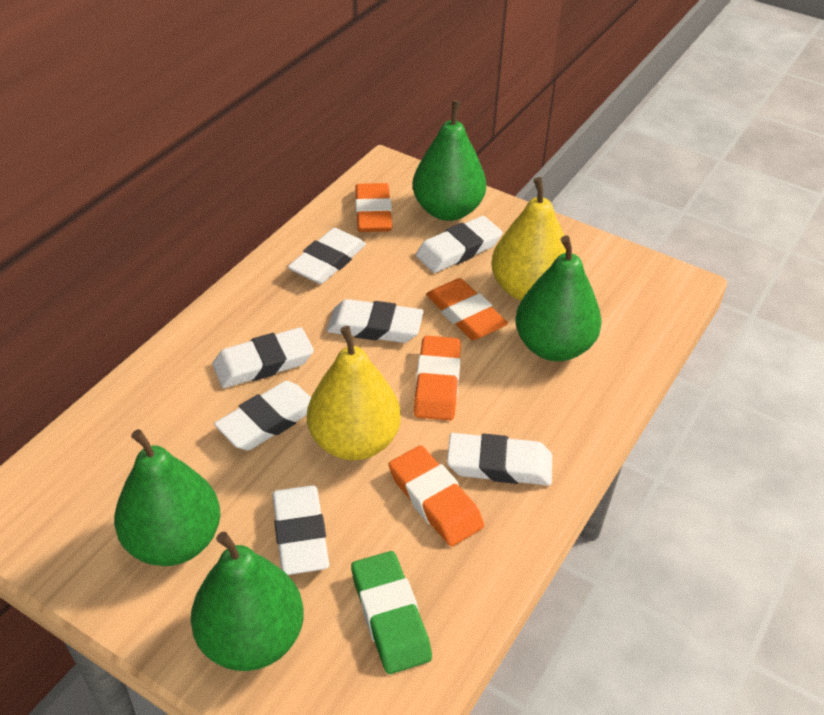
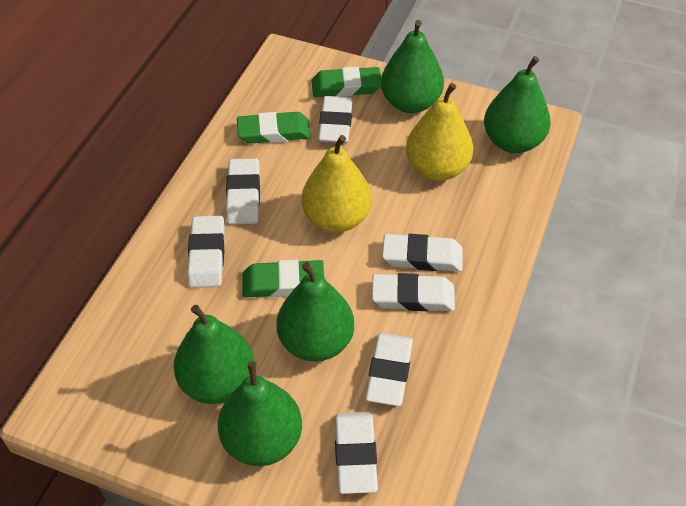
green eraser: 1 -> 3
green pear: 4 -> 5
orange eraser: 4 -> 0

